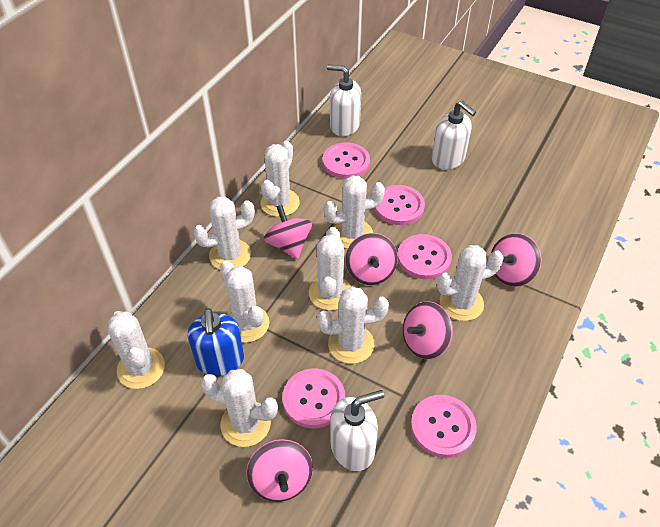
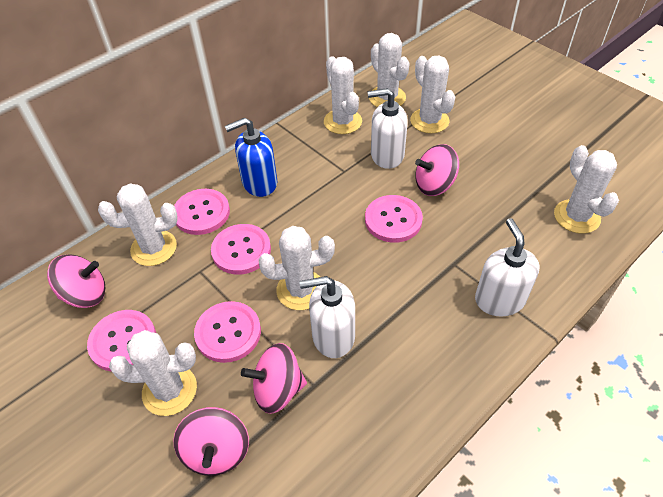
pink spinning top: 5 -> 4
white cactus: 9 -> 7

